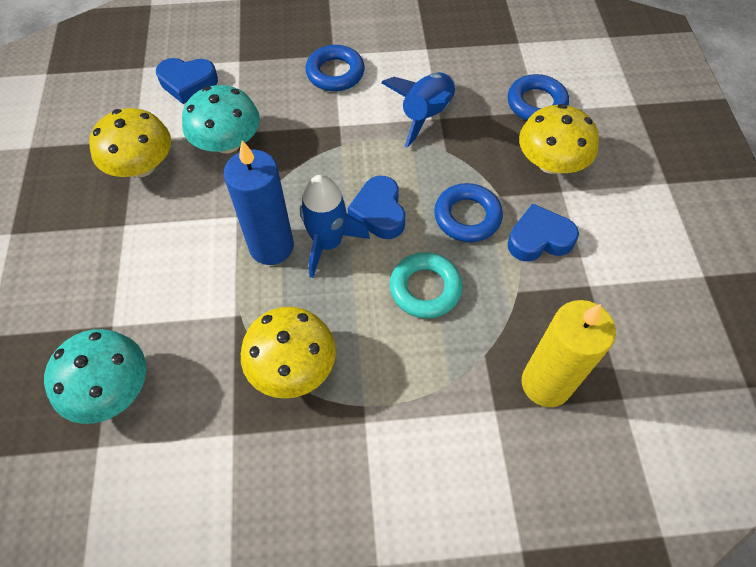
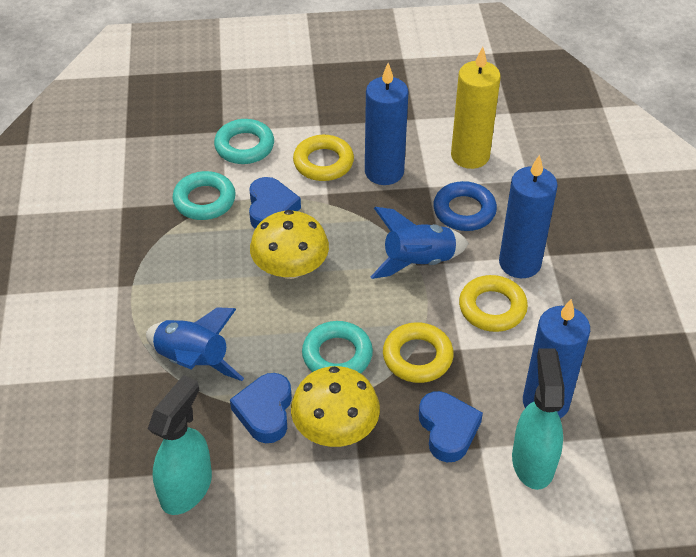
blue candle: 1 -> 3
blue ring: 3 -> 1
turquoise mushroom: 2 -> 0
turquoise ring: 1 -> 3
turquoise spray bottle: 0 -> 2
yellow mushroom: 3 -> 2
yellow ring: 0 -> 3

